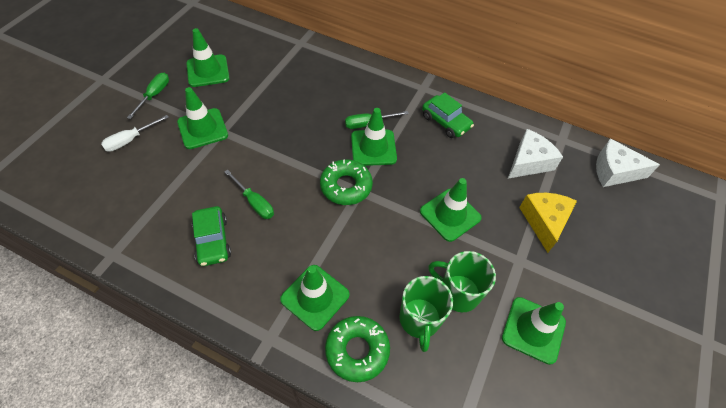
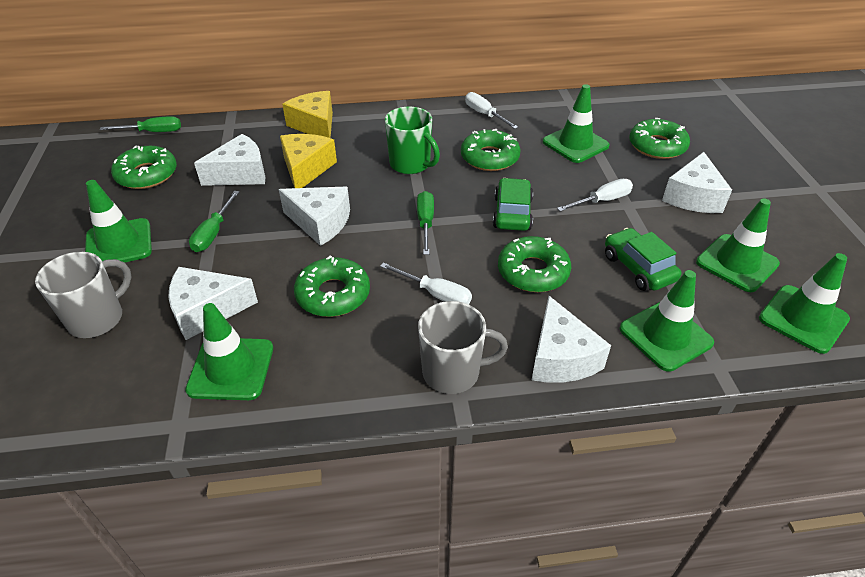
green donut: 2 -> 5
green mug: 2 -> 1
grey mug: 0 -> 2
white cheese: 2 -> 5
white screwdriver: 1 -> 3
yellow cheese: 1 -> 2

